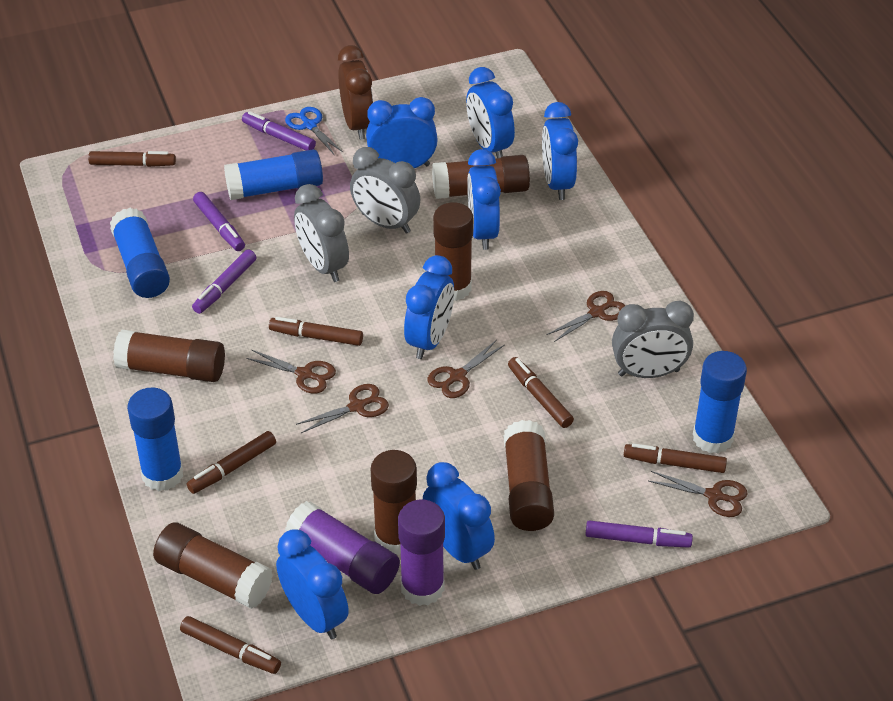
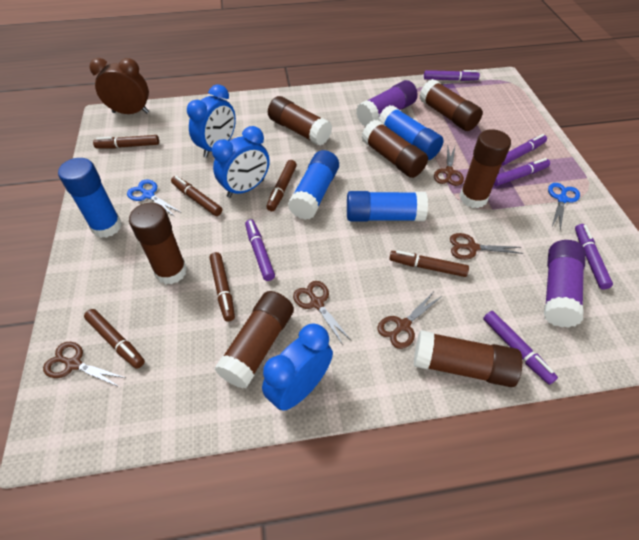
blue clock: 7 -> 3
blue scissors: 1 -> 2
brown glue stick: 6 -> 7
grey clock: 3 -> 0
purple marker: 4 -> 6

